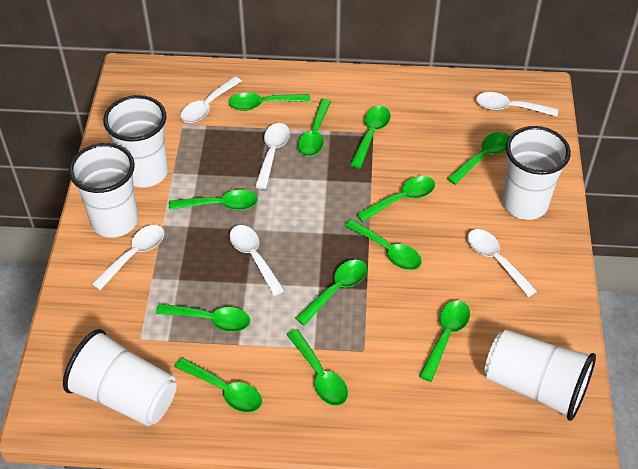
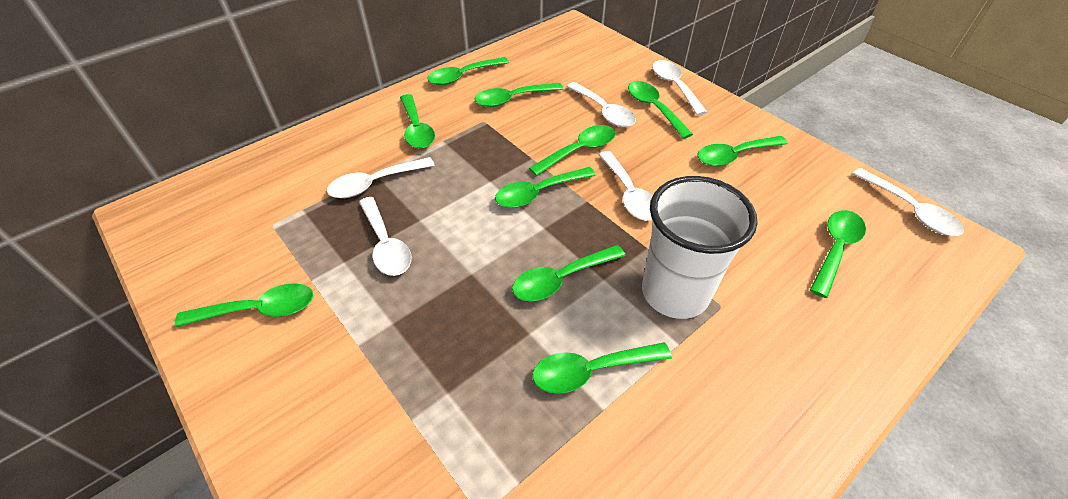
green spoon: 12 -> 11
white cup: 5 -> 1

